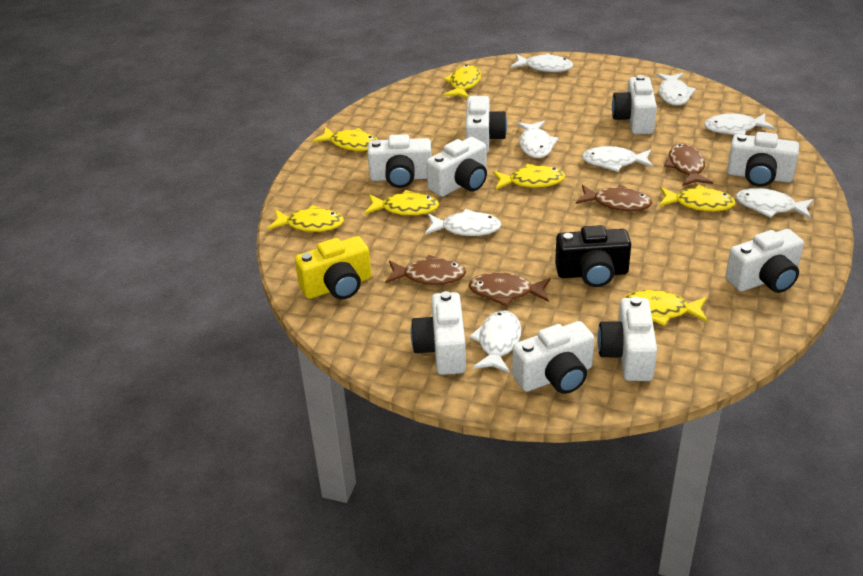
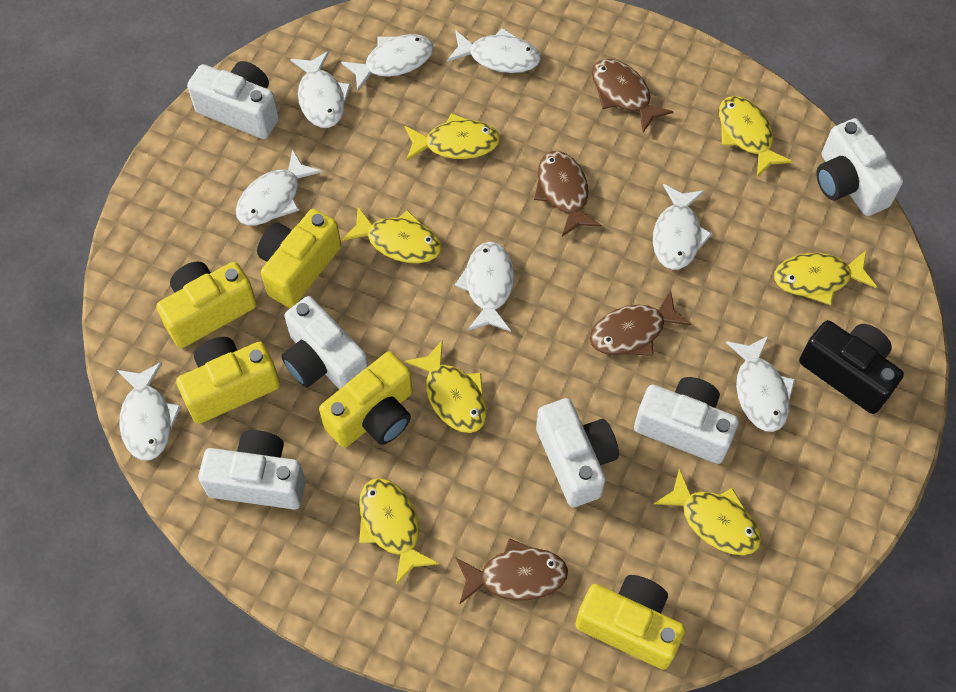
white camera: 9 -> 6
yellow camera: 1 -> 5

